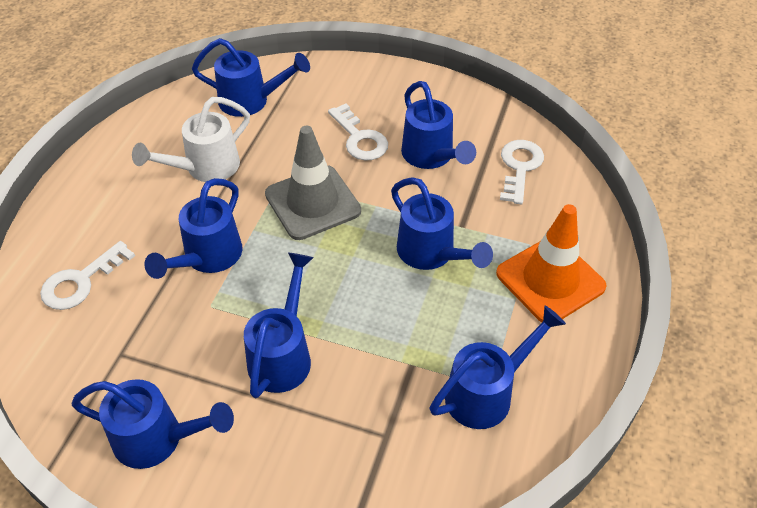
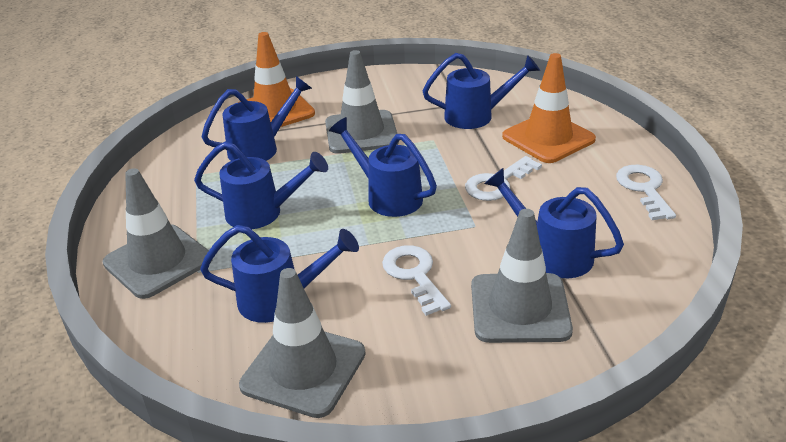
blue watering can: 7 -> 6
grey traffic cone: 1 -> 4
orange traffic cone: 1 -> 2
white watering can: 1 -> 0

